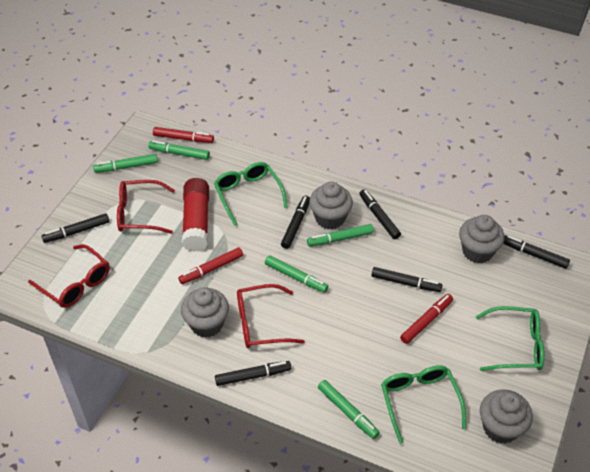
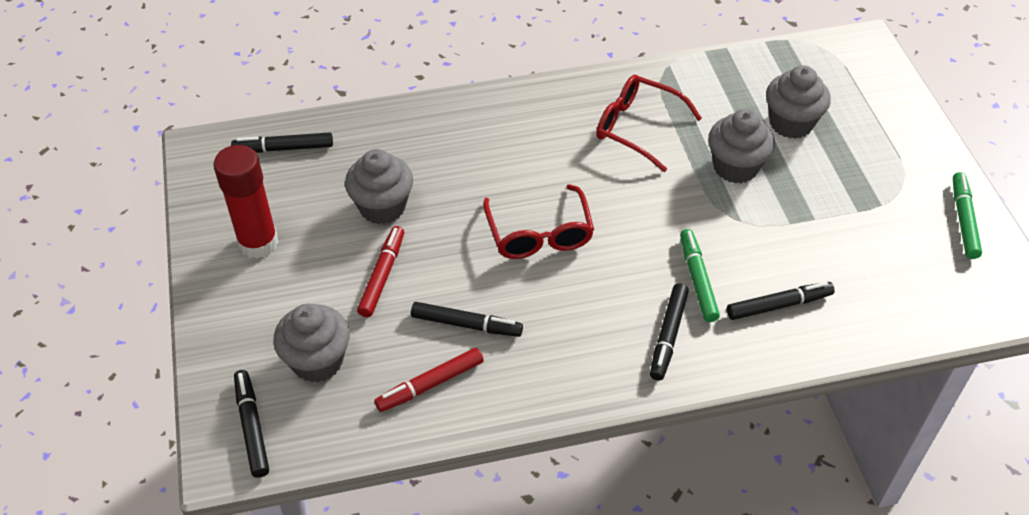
black marker: 6 -> 5
green glasses: 3 -> 0
green marker: 5 -> 2
red glasses: 3 -> 2
red marker: 3 -> 2

